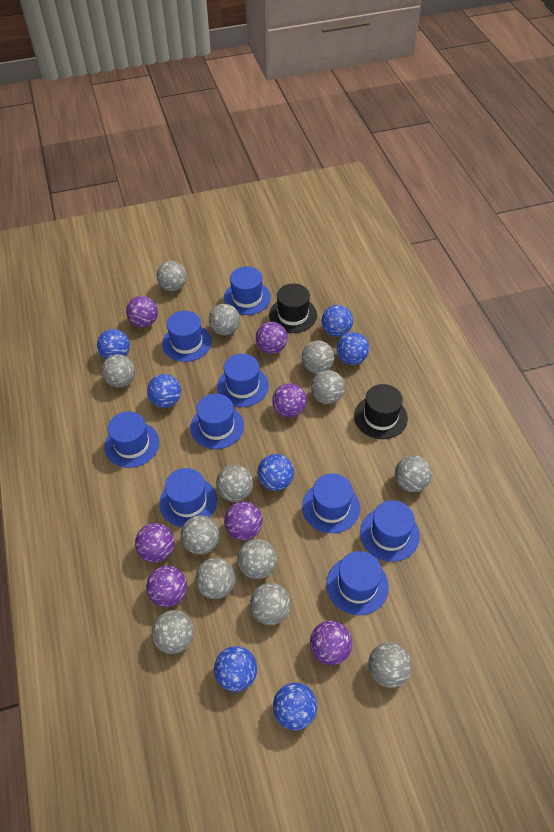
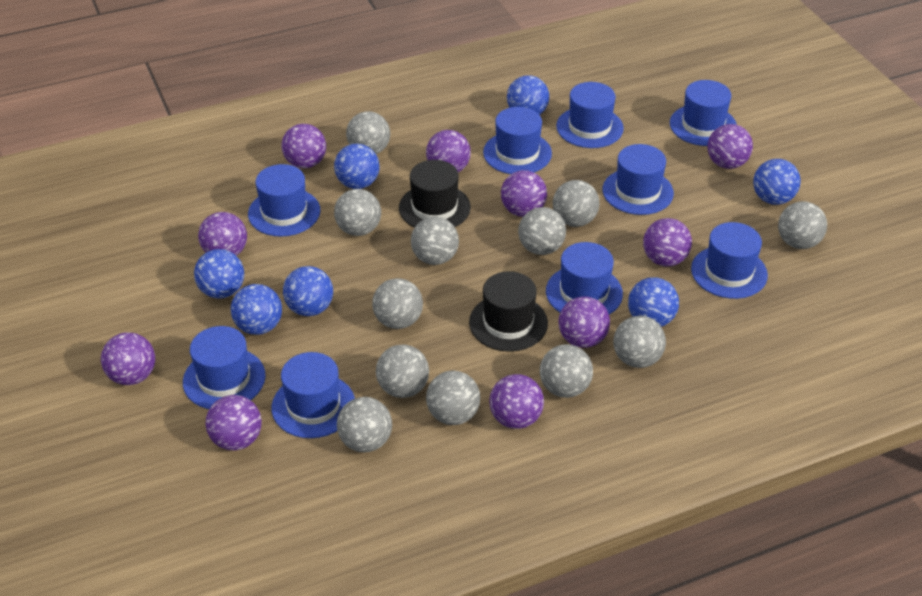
grey ball: 13 -> 12
purple ball: 7 -> 10

